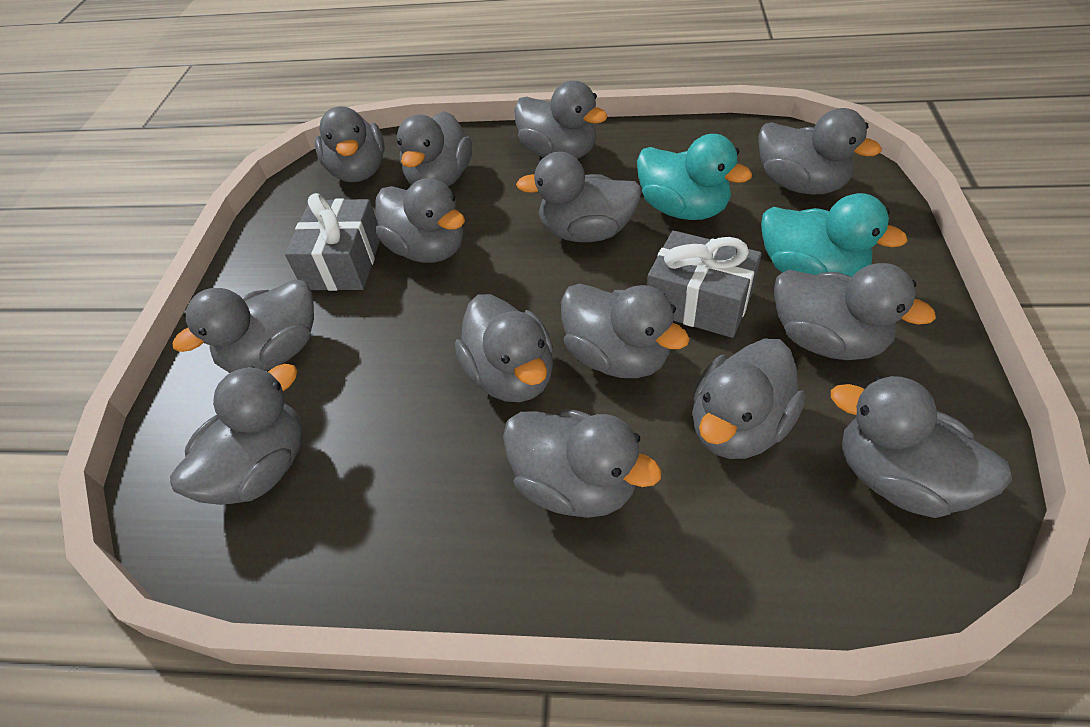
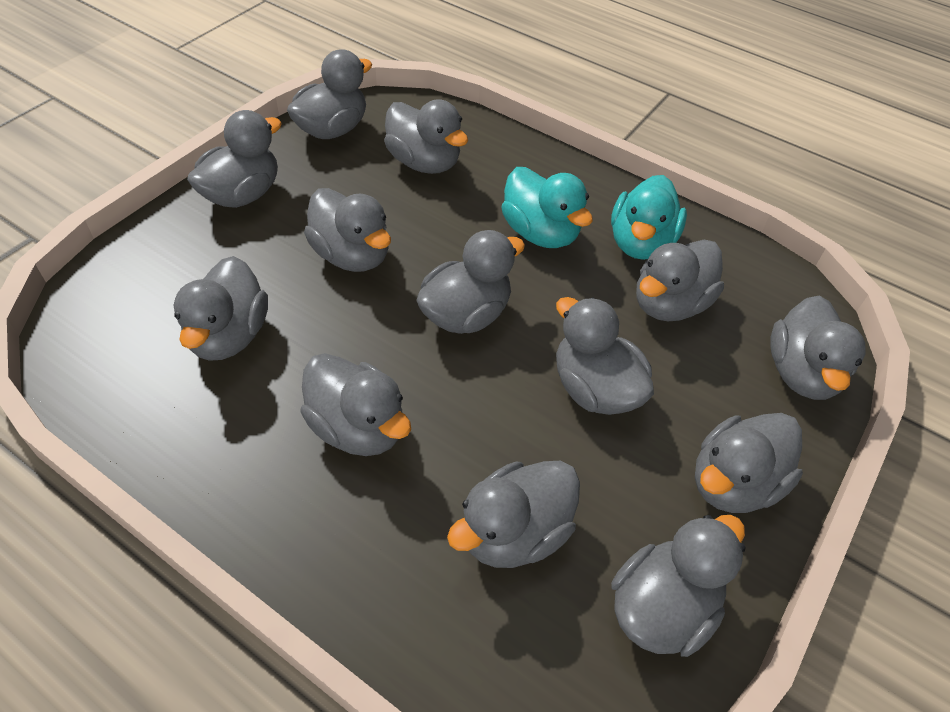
grey duck: 14 -> 13
grey gift: 2 -> 0

